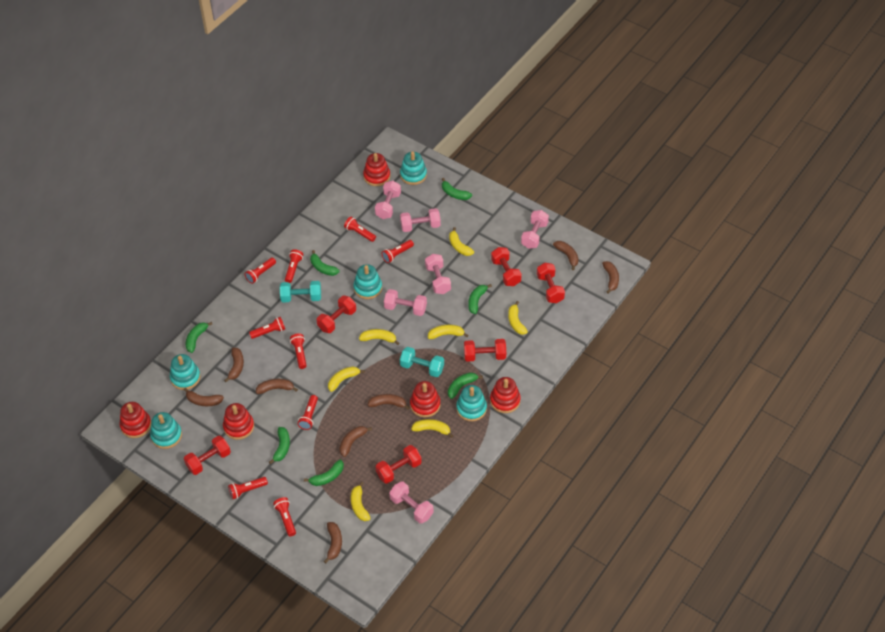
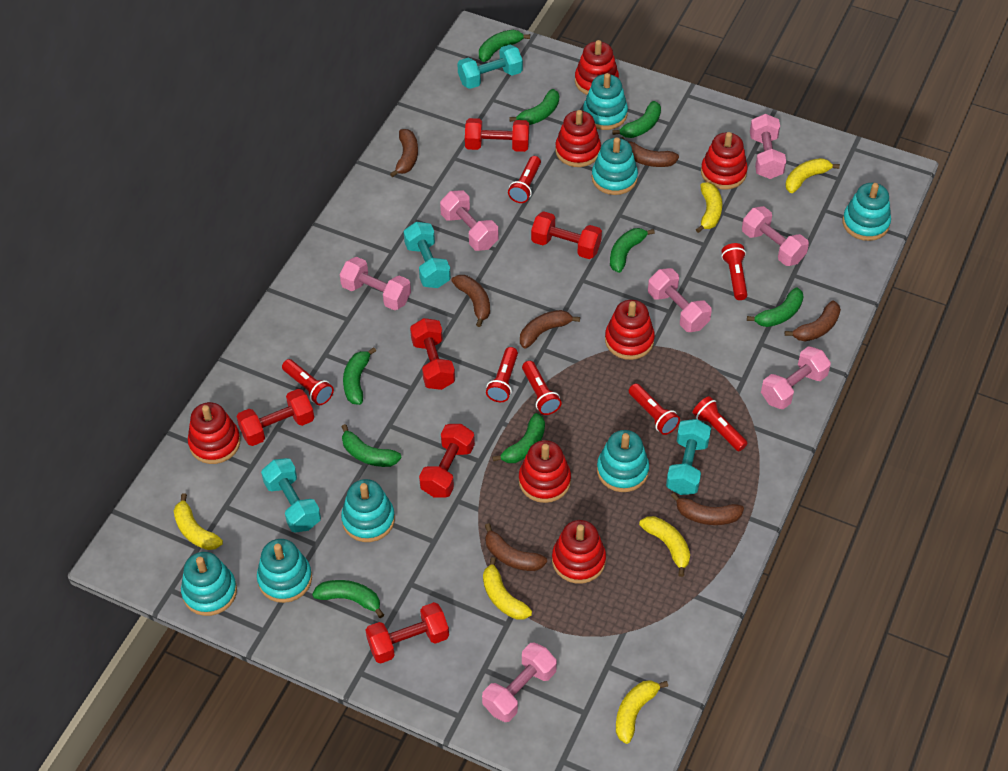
brown banana: 8 -> 7
green banana: 7 -> 9
pink dumbbell: 6 -> 7
red flashlight: 9 -> 7
red stacking toy: 5 -> 7
turquoise dumbbell: 2 -> 4
turquoise stacking toy: 5 -> 7
yellow banana: 7 -> 6

